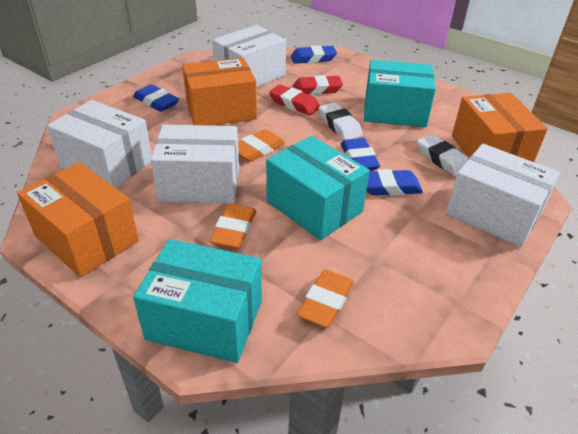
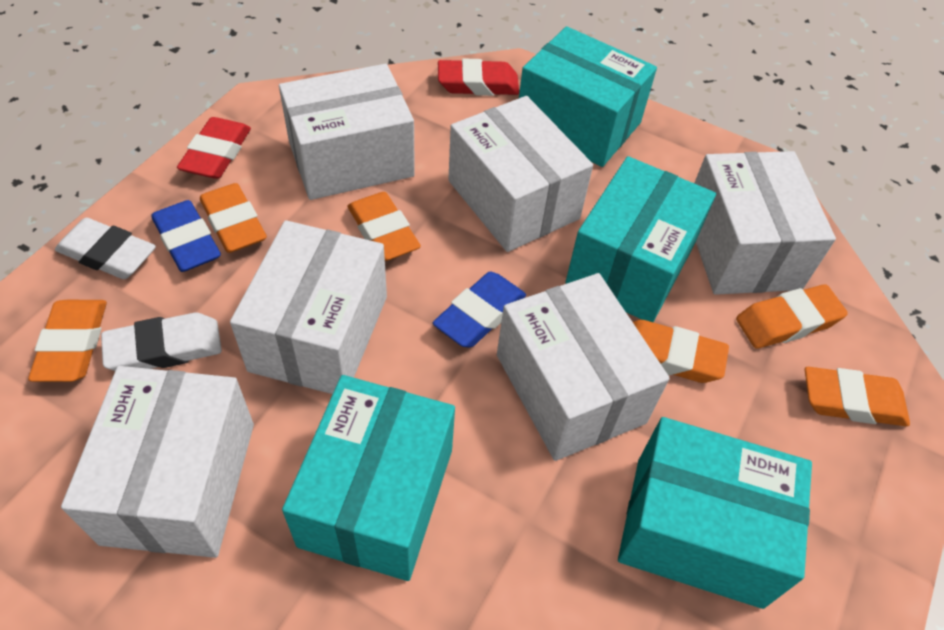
blue eraser: 4 -> 2
orange box: 3 -> 0
orange eraser: 3 -> 6
turquoise box: 3 -> 4
white box: 4 -> 6

